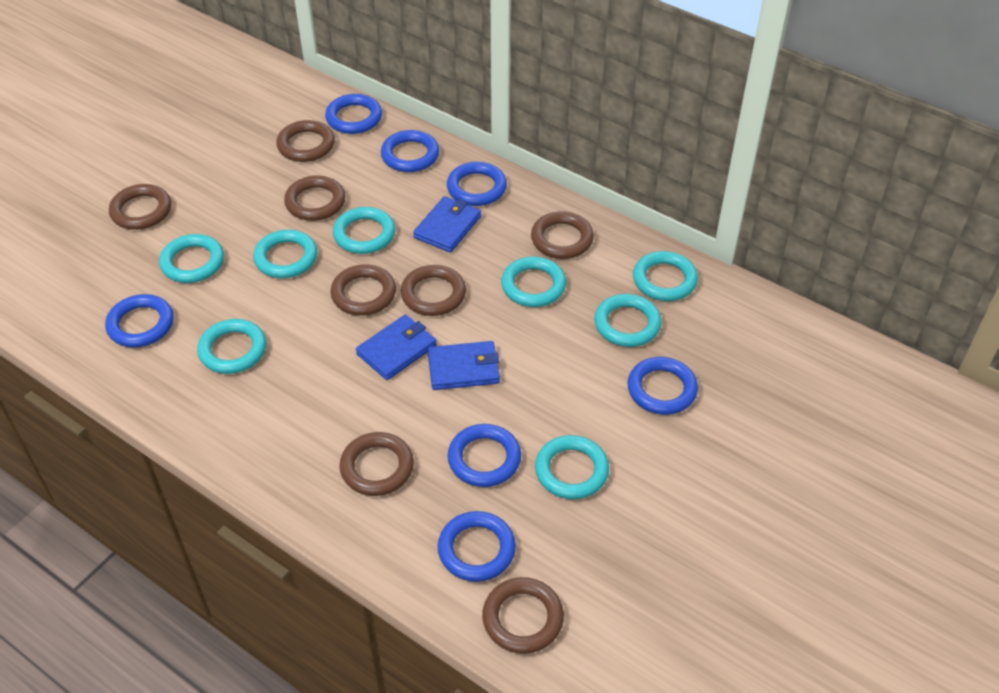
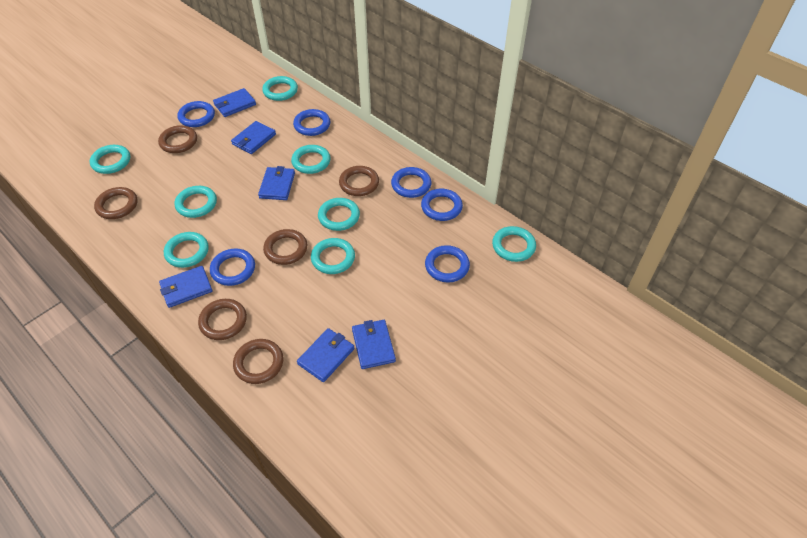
blue ring: 7 -> 6
blue wallet: 3 -> 6
brown ring: 8 -> 6

